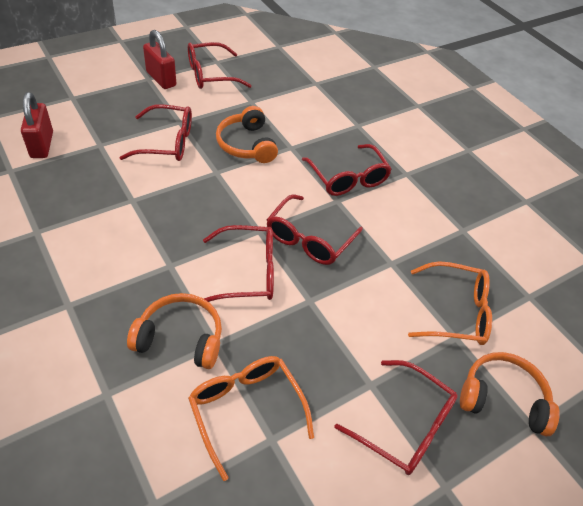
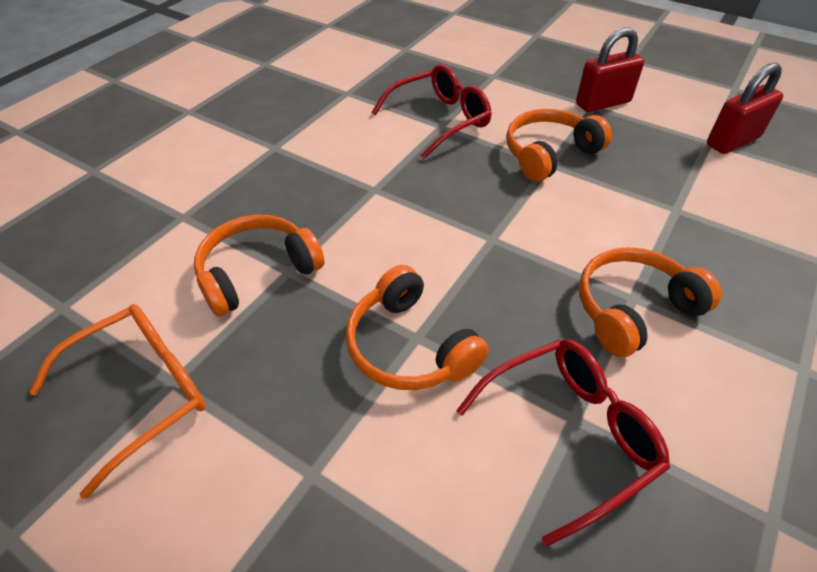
orange glasses: 2 -> 1
orange headphones: 3 -> 4
red glasses: 6 -> 2

